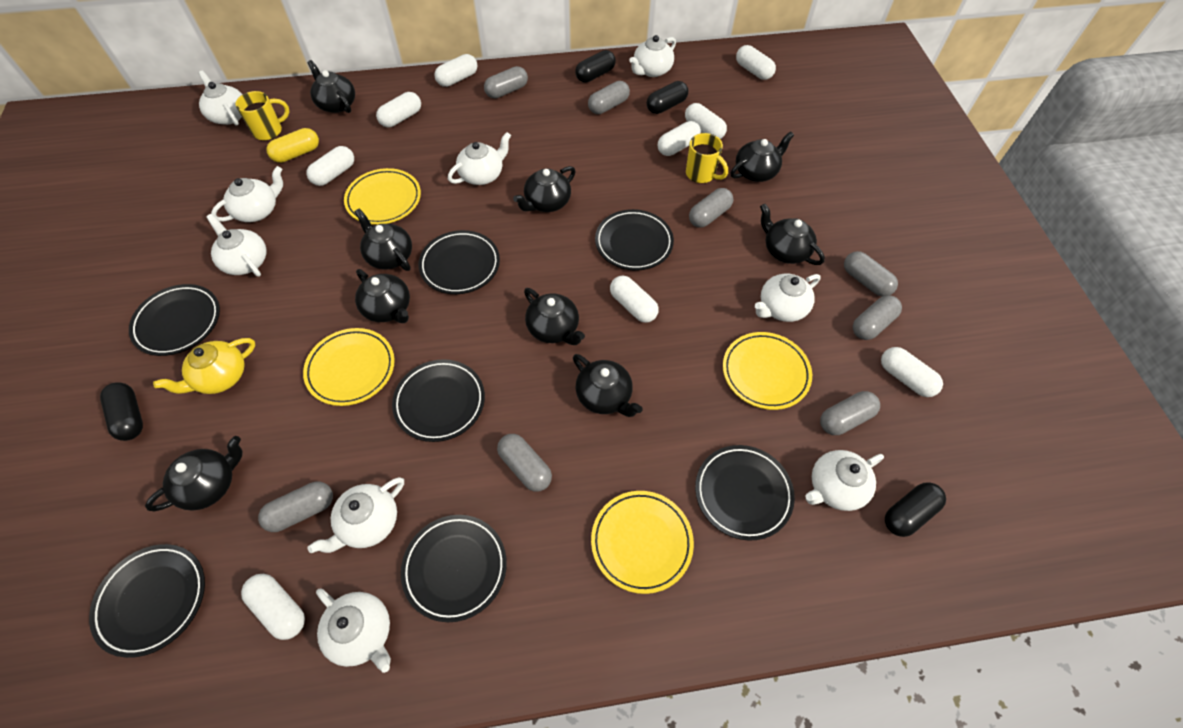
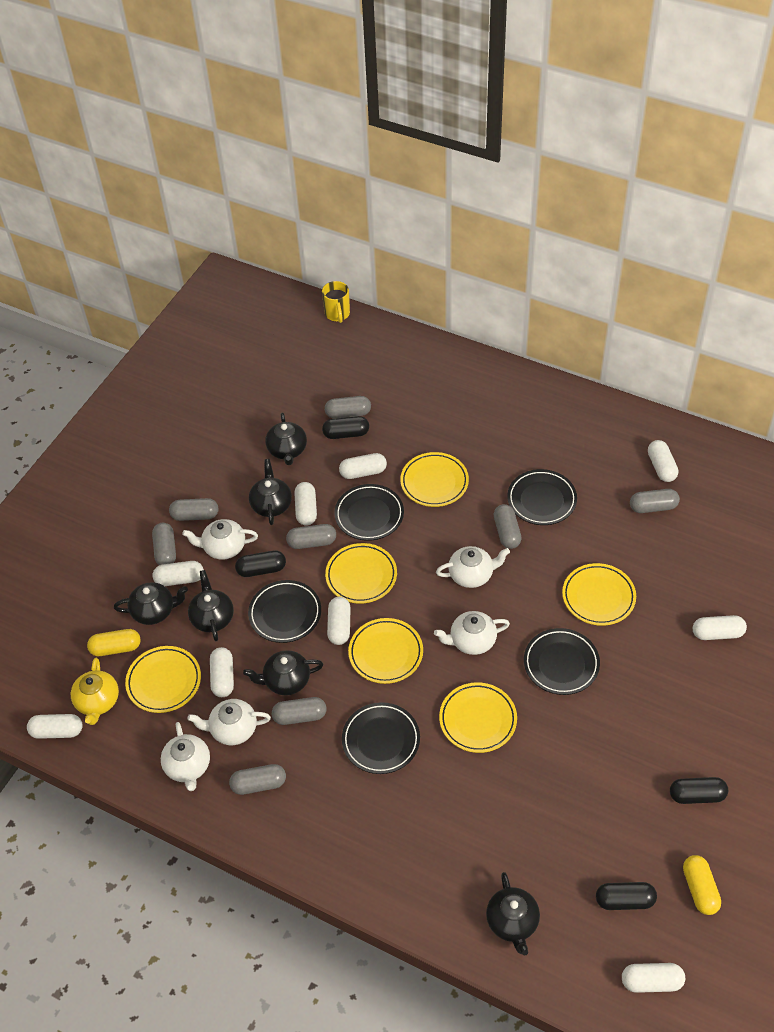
black plate: 7 -> 5
black teapot: 9 -> 6
white teapot: 9 -> 5
yellow capsule: 1 -> 2
yellow mug: 2 -> 1
yellow plate: 4 -> 6

